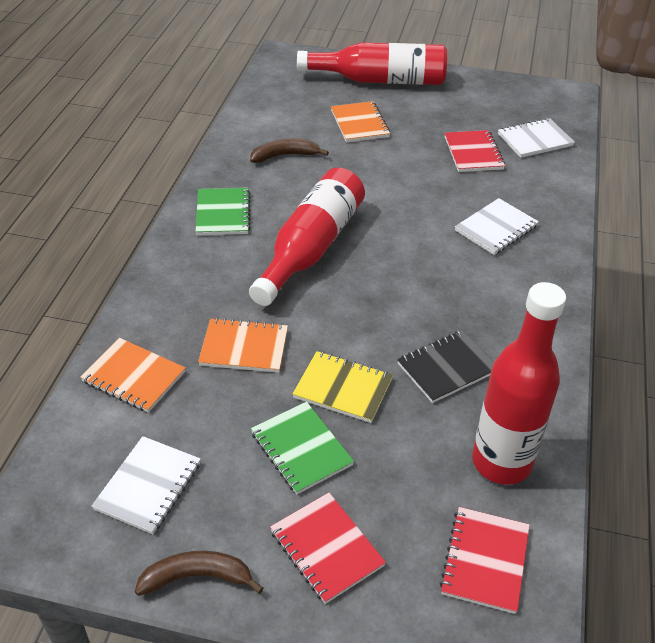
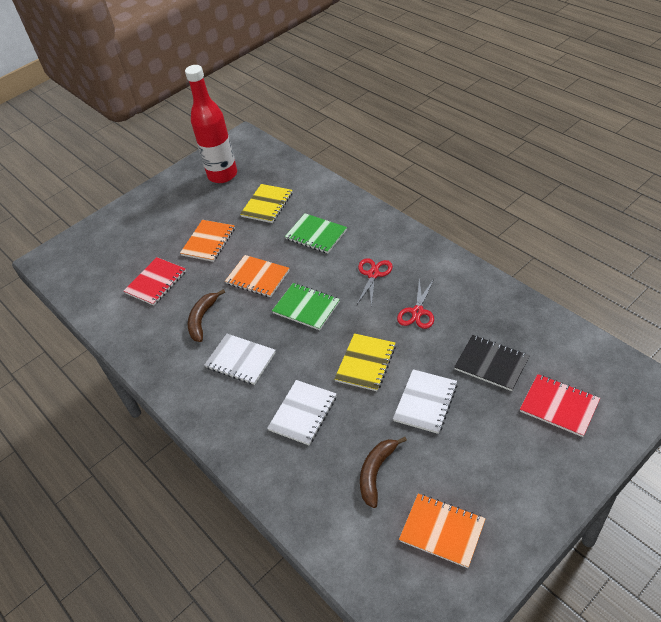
red bottle: 3 -> 1
red notebook: 3 -> 2
red scissors: 0 -> 2
yellow notebook: 1 -> 2

